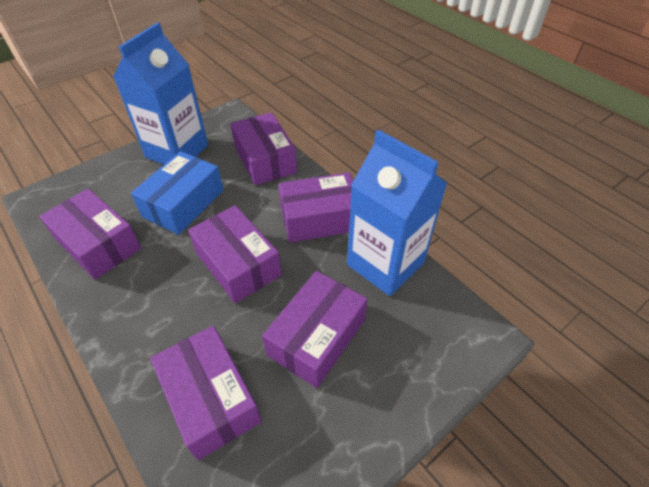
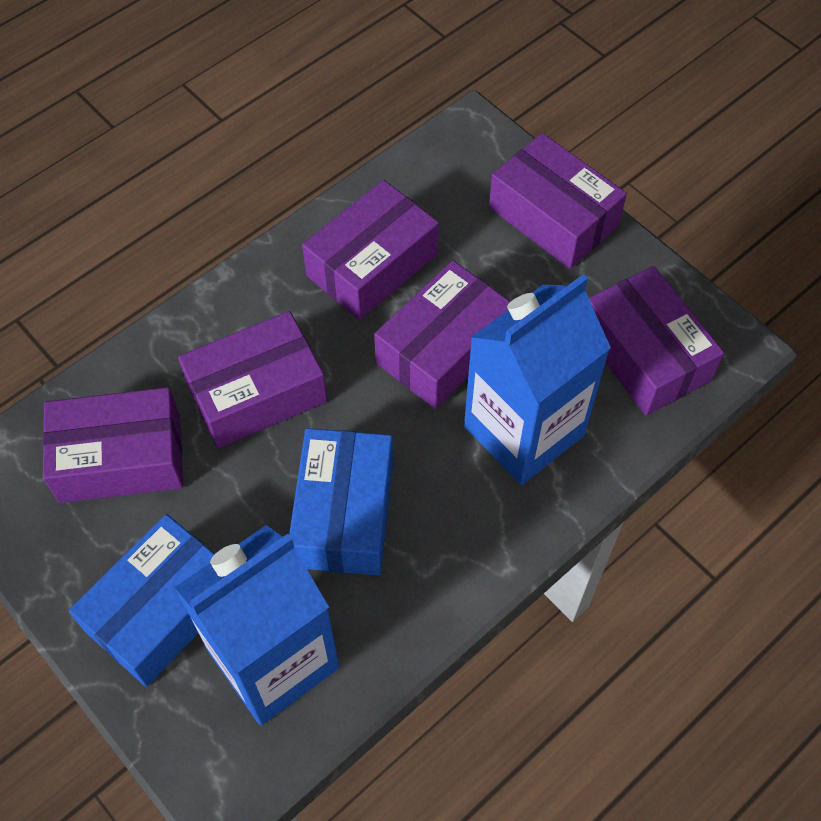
blue box: 1 -> 2

